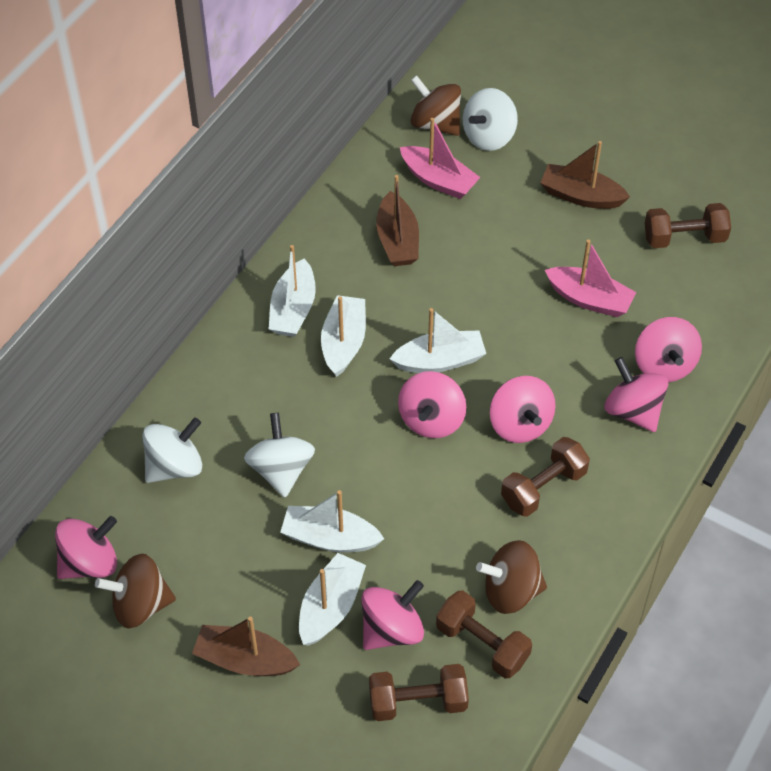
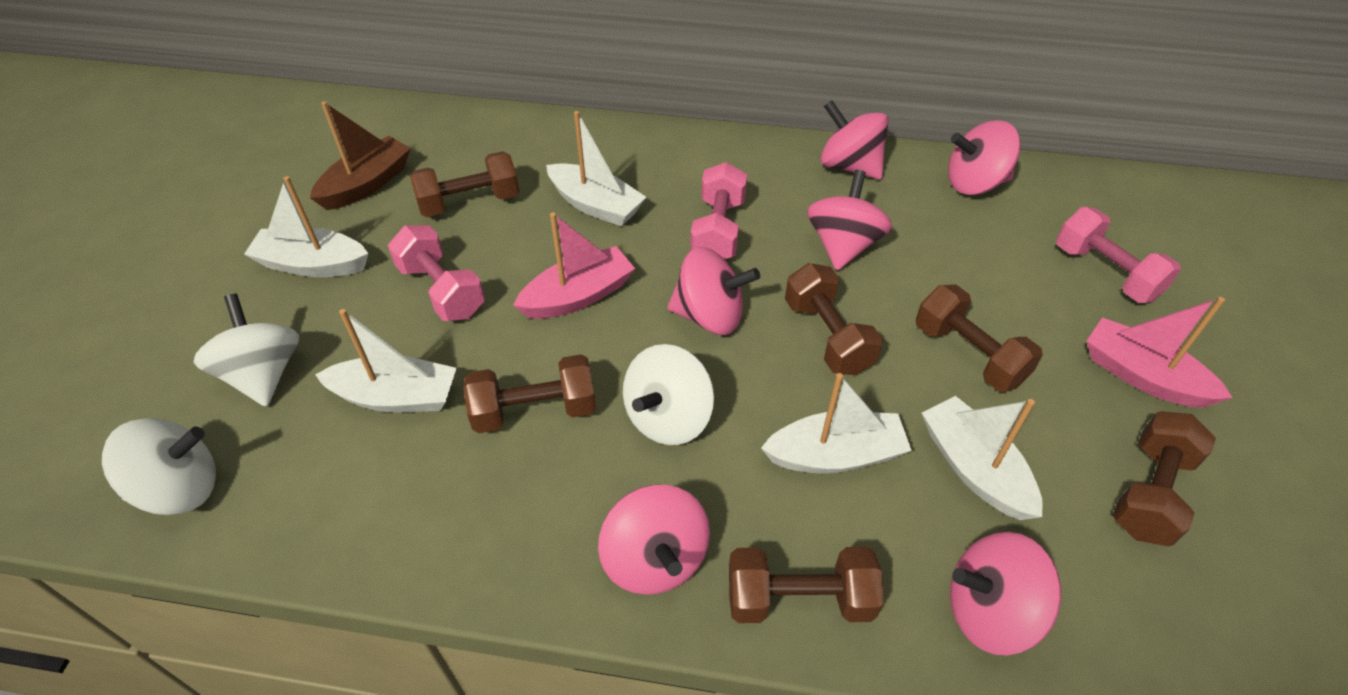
brown boat: 3 -> 1
brown dumbbell: 4 -> 6
brown spinning top: 3 -> 0
pink dumbbell: 0 -> 3

